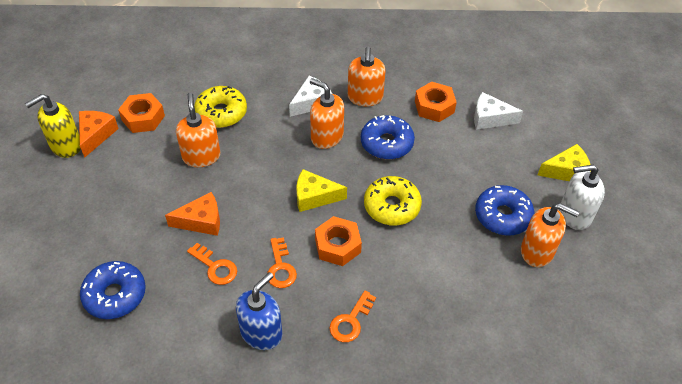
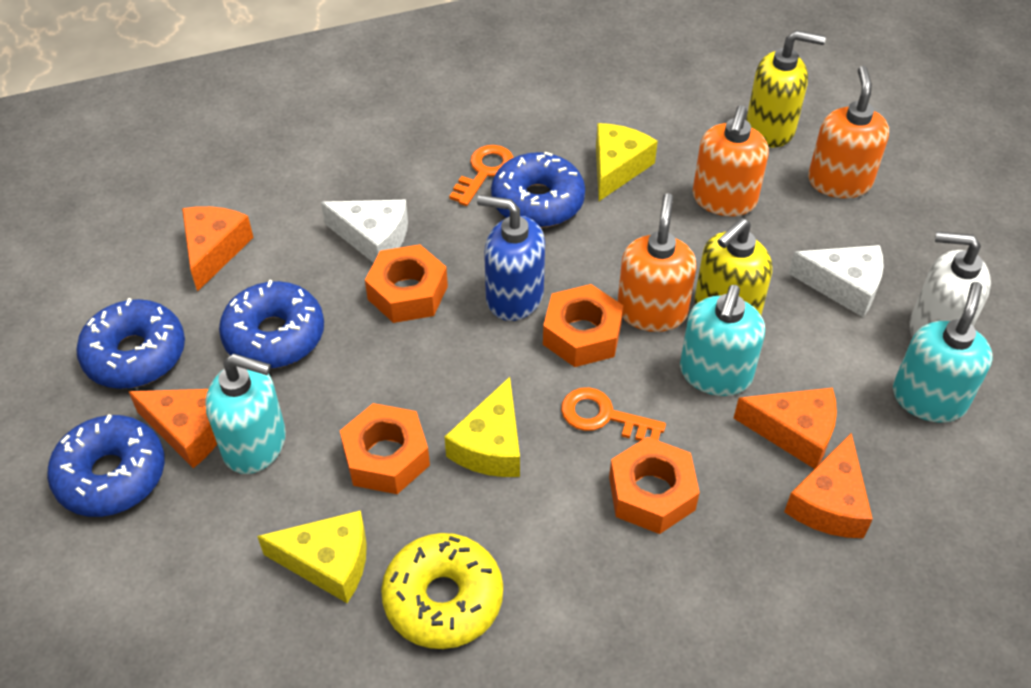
blue donut: 3 -> 4
orange cheese: 2 -> 4
orange key: 3 -> 2
orange nut: 3 -> 4
orange soap dispenser: 4 -> 3
turquoise soap dispenser: 0 -> 3
yellow cheese: 2 -> 3
yellow donut: 2 -> 1
yellow soap dispenser: 1 -> 2

